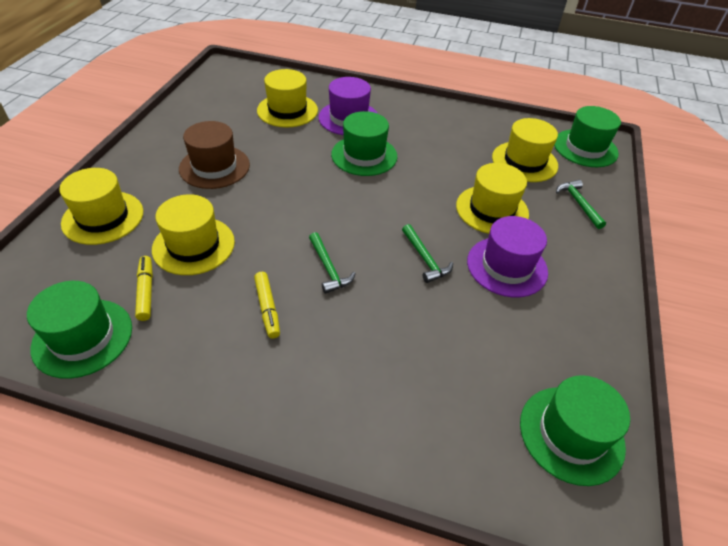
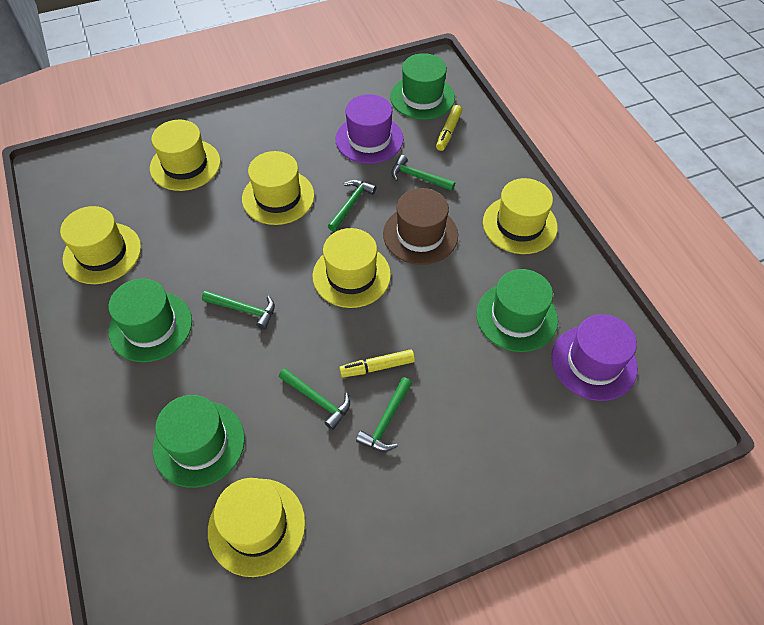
green hammer: 3 -> 5
yellow hat: 5 -> 6

